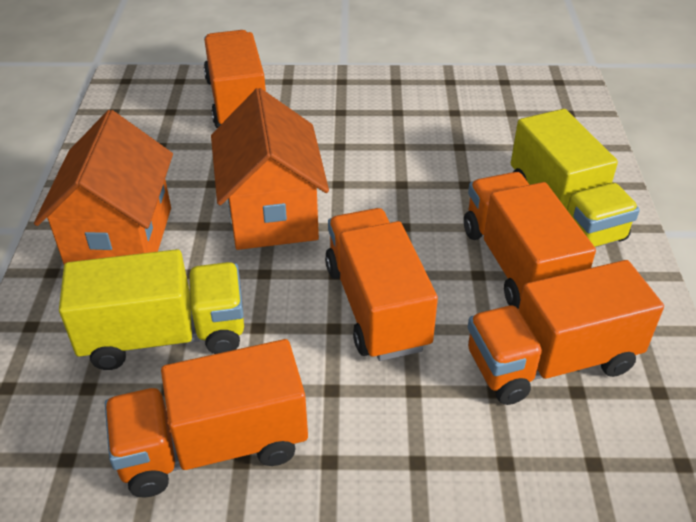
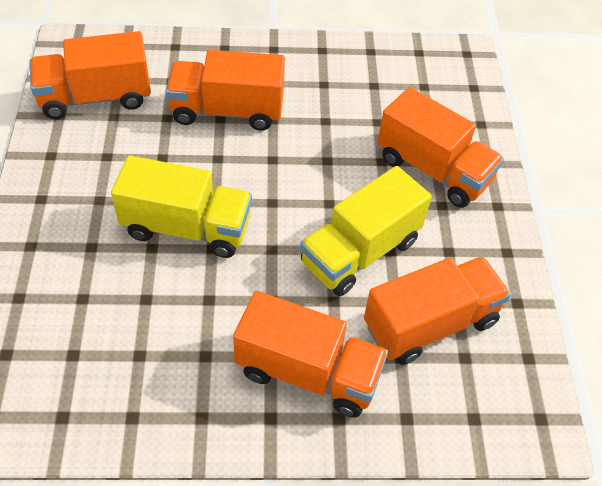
orange house: 2 -> 0

